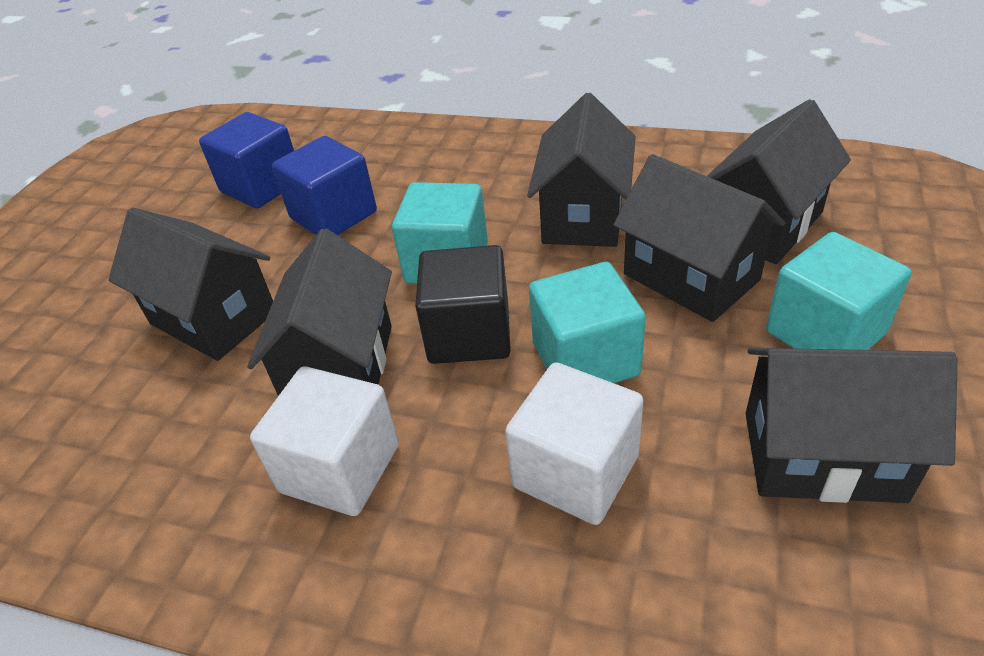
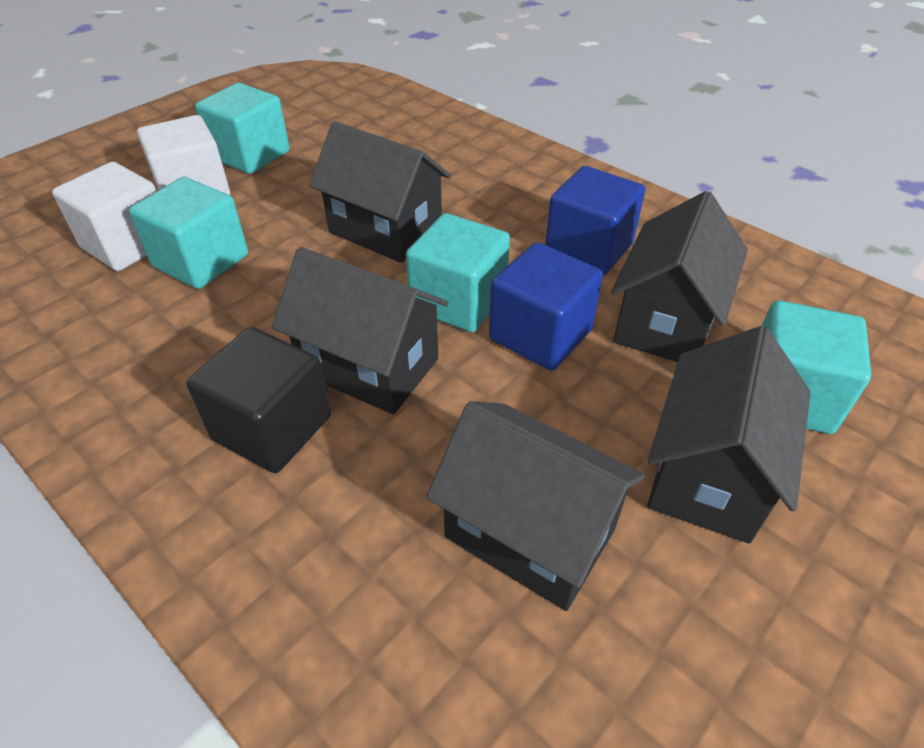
black house: 6 -> 5
turquoise cube: 3 -> 4

